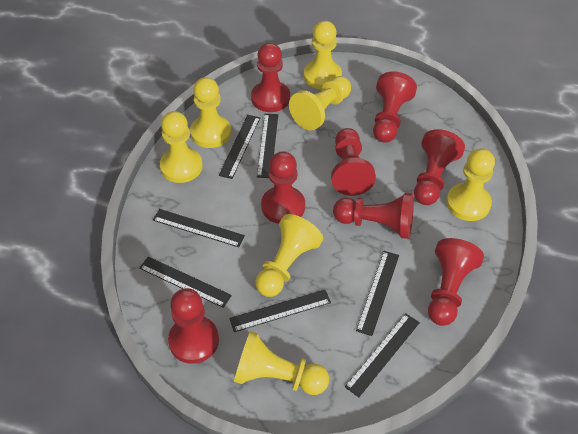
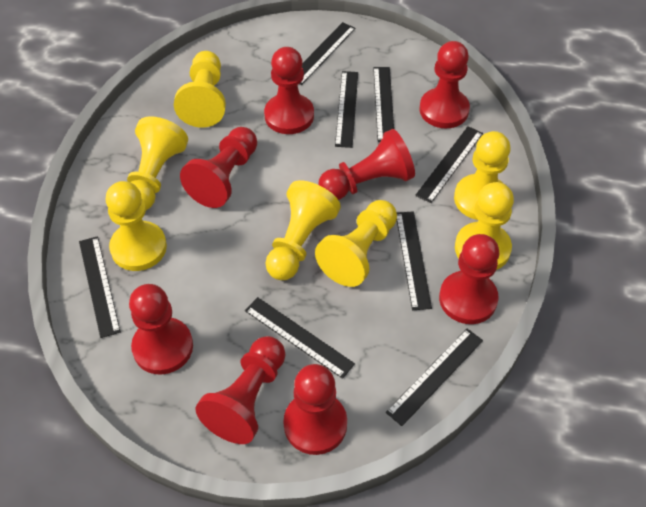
black ruler: 7 -> 8

